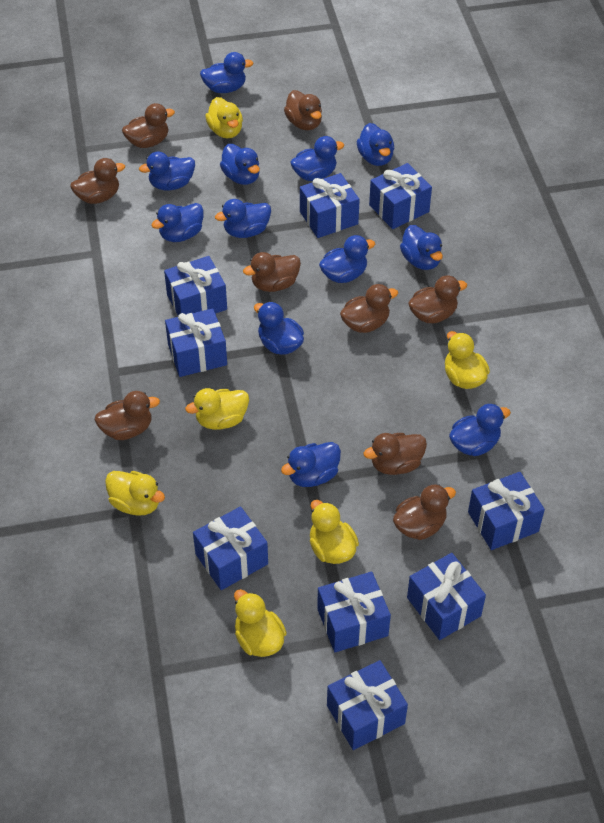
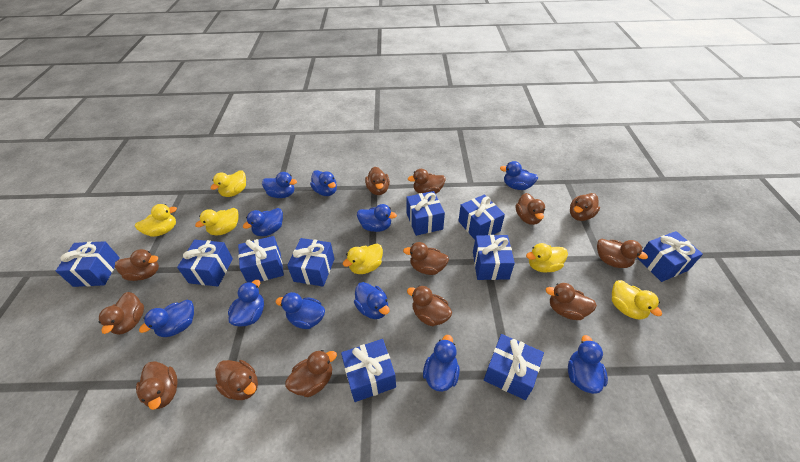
blue duck: 12 -> 11
blue gift: 9 -> 10
brown duck: 9 -> 13

